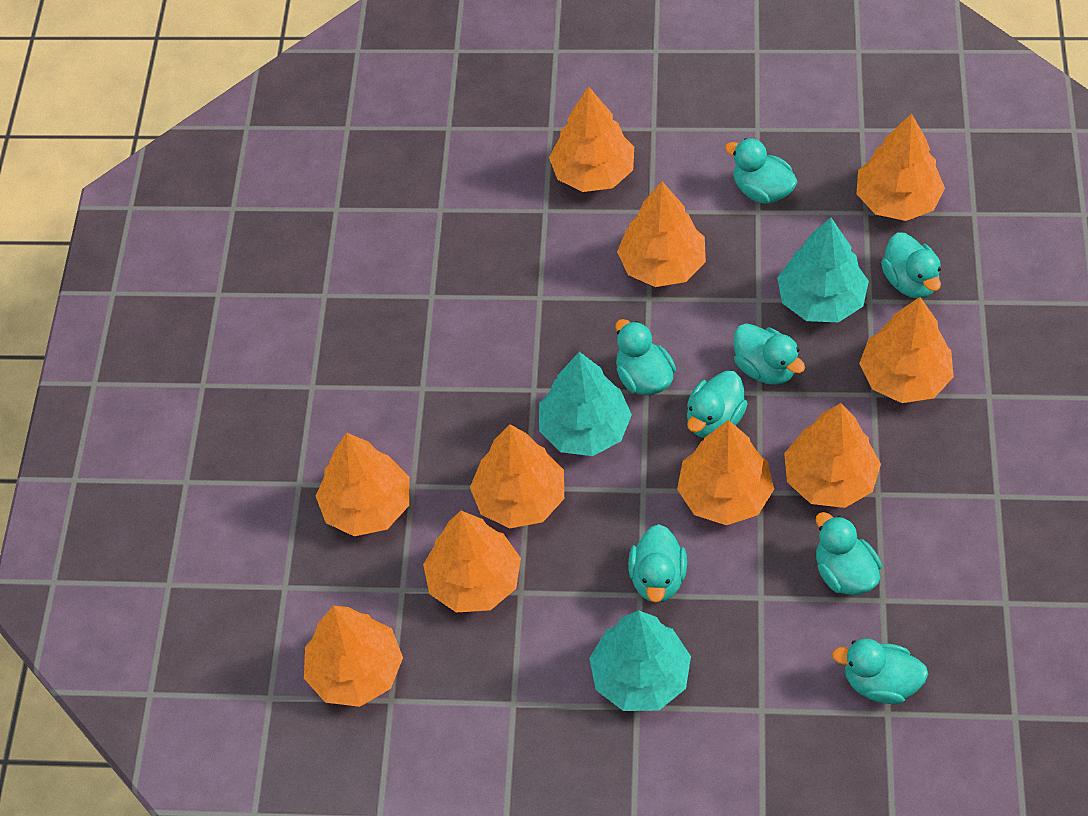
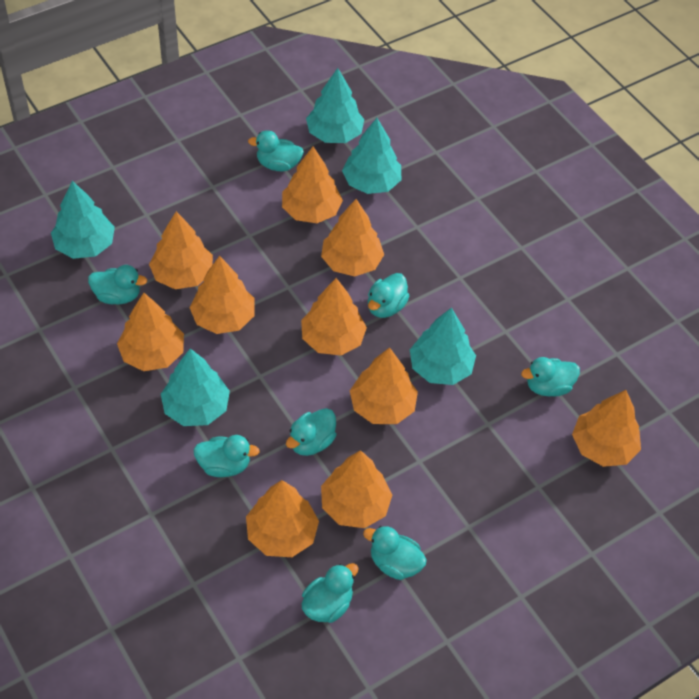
turquoise tree: 3 -> 5

